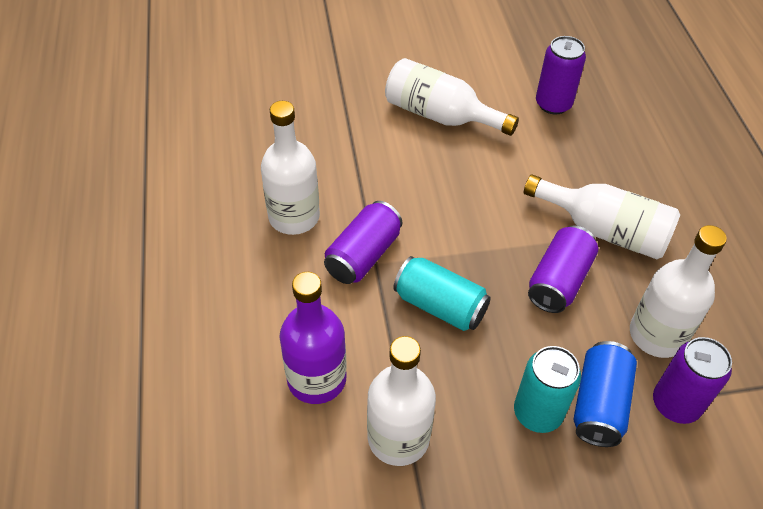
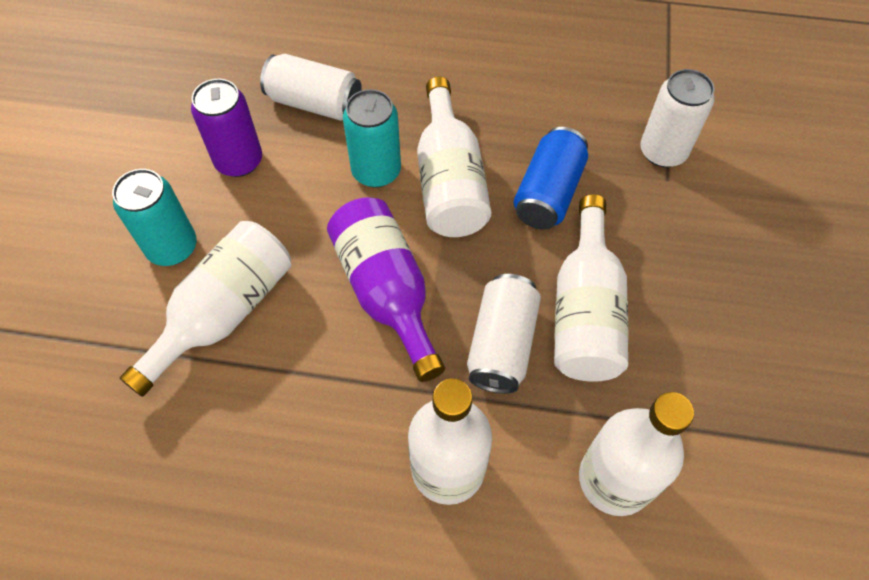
purple can: 4 -> 1
white can: 0 -> 3

